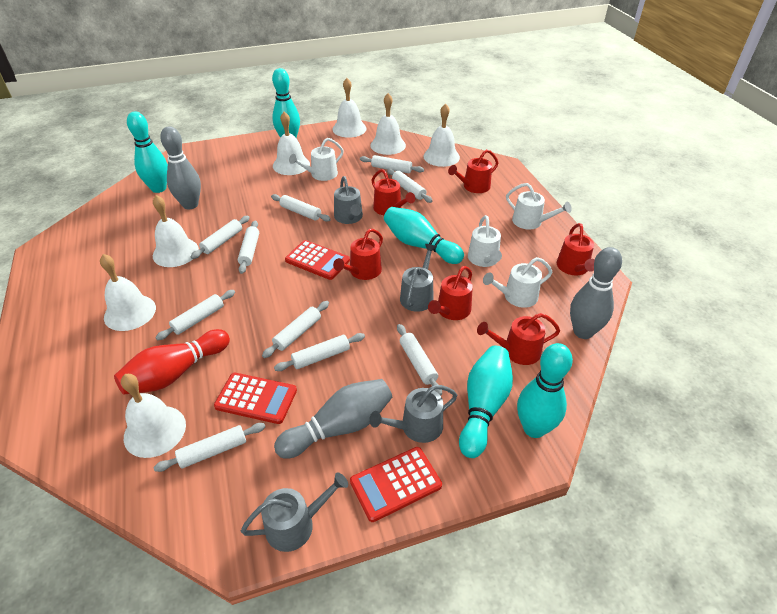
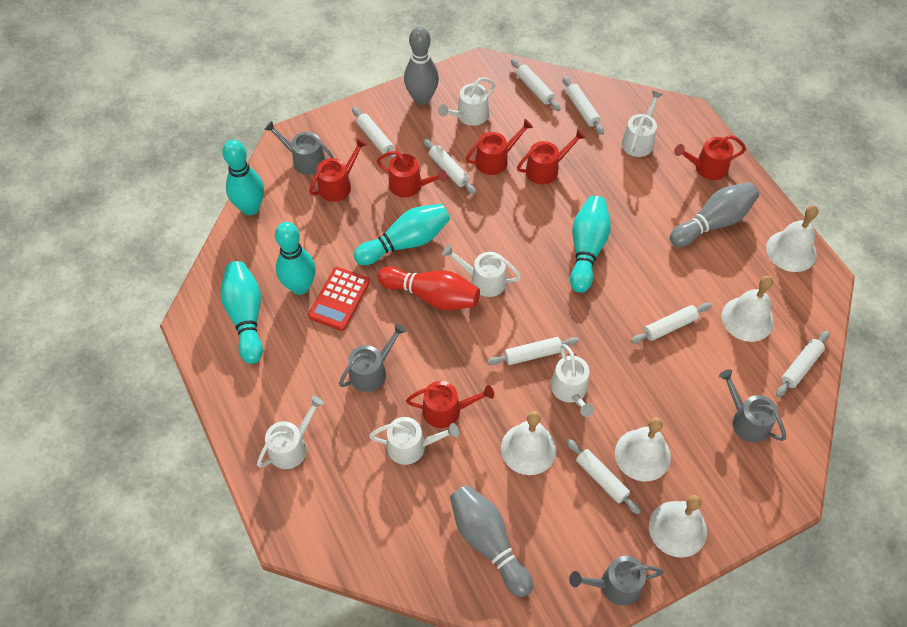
red calculator: 3 -> 1
white bell: 7 -> 5
white rolling pin: 10 -> 8
white watering can: 4 -> 6

